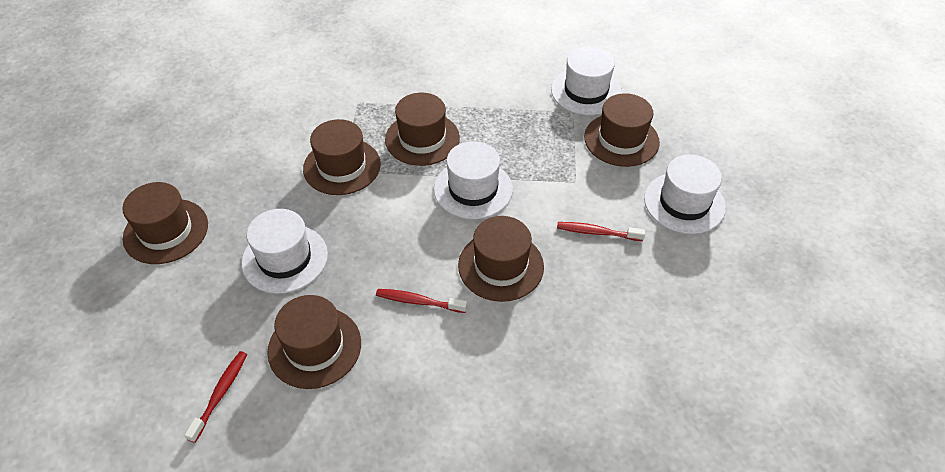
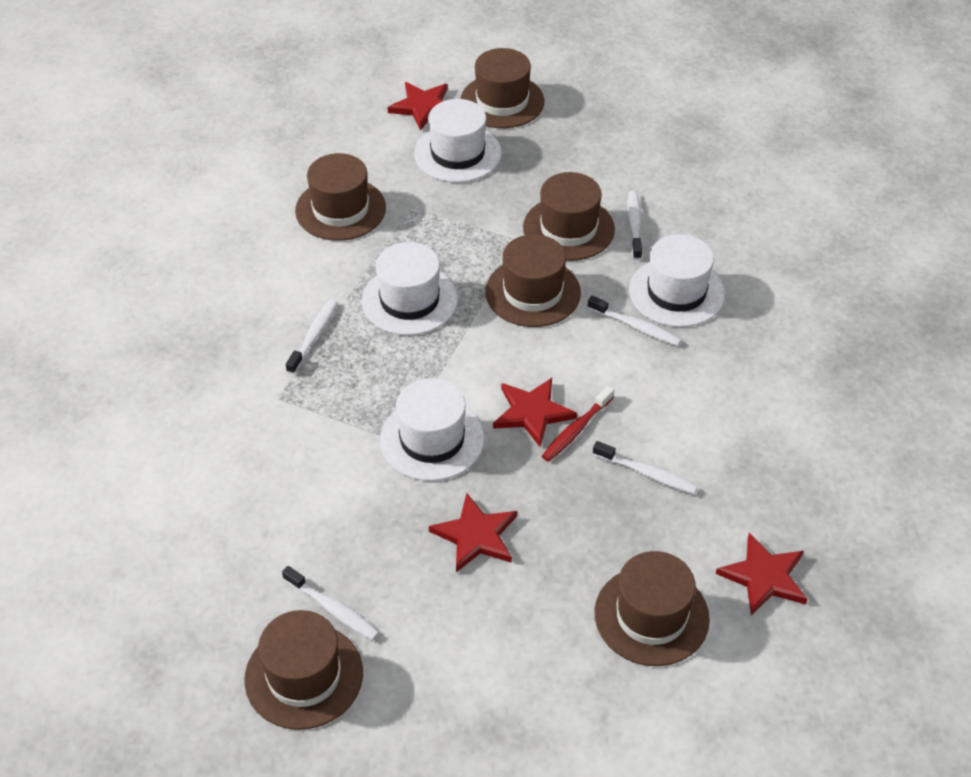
red star: 0 -> 4
red toothbrush: 3 -> 1
white toothbrush: 0 -> 5

